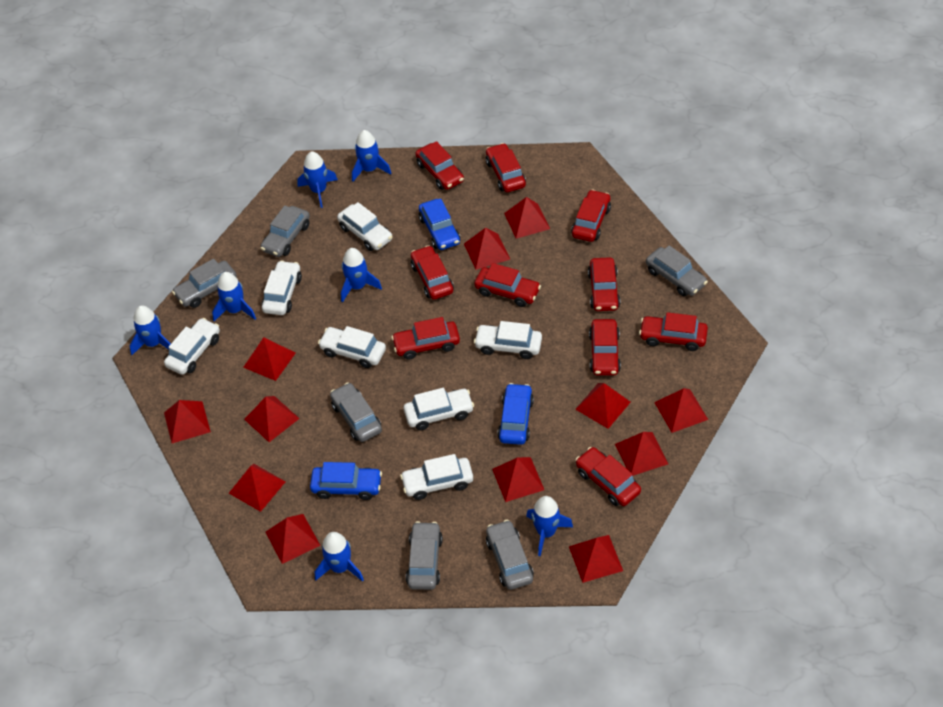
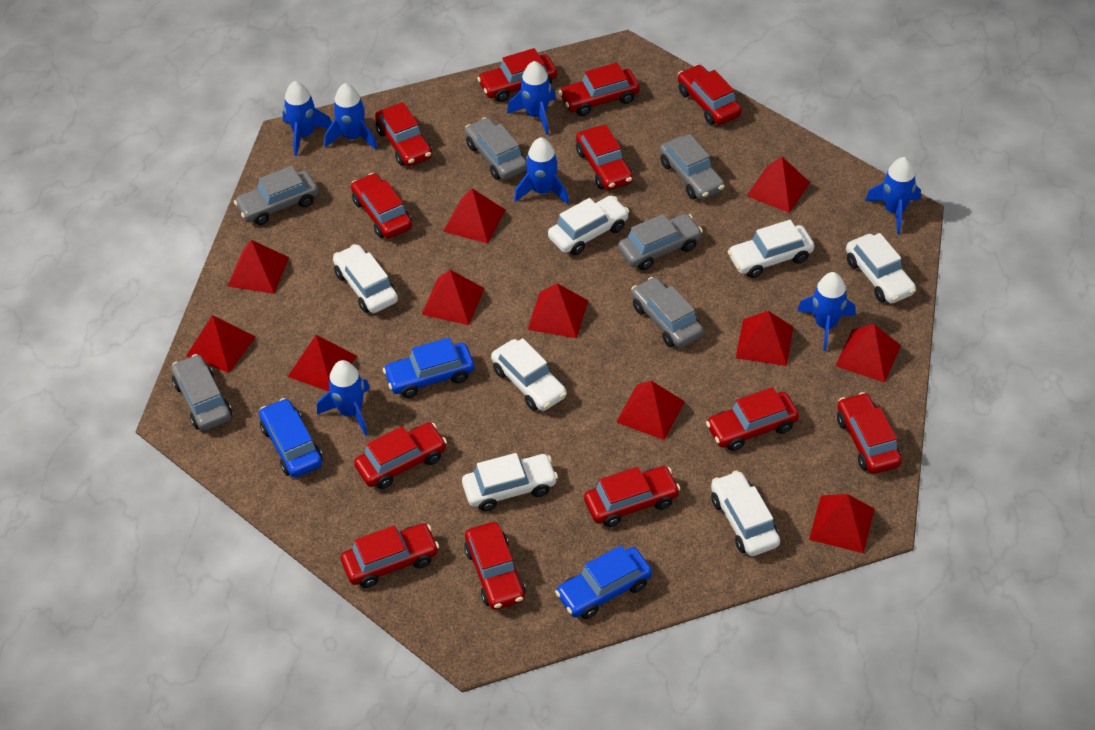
red car: 10 -> 12
red pyramid: 12 -> 11

